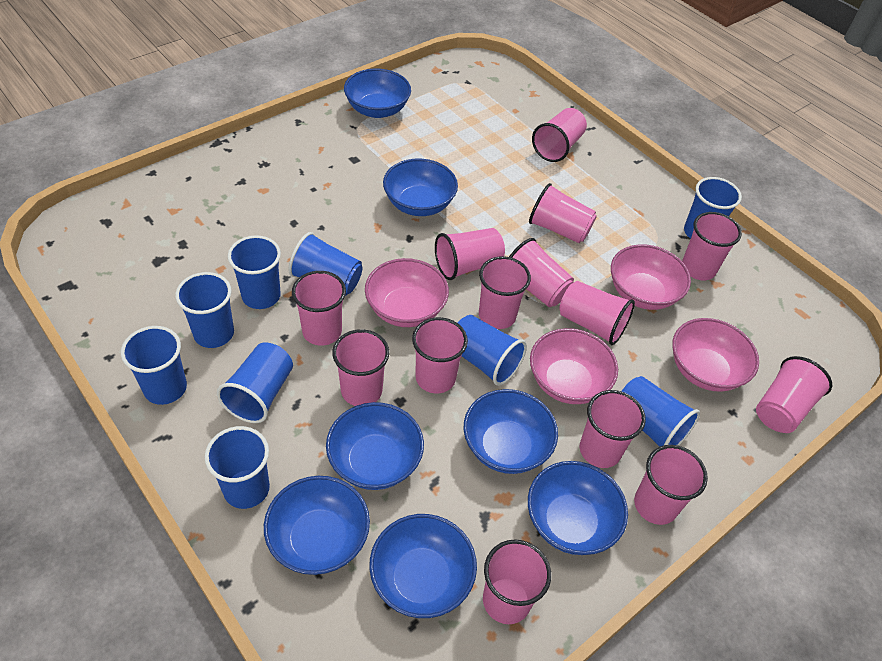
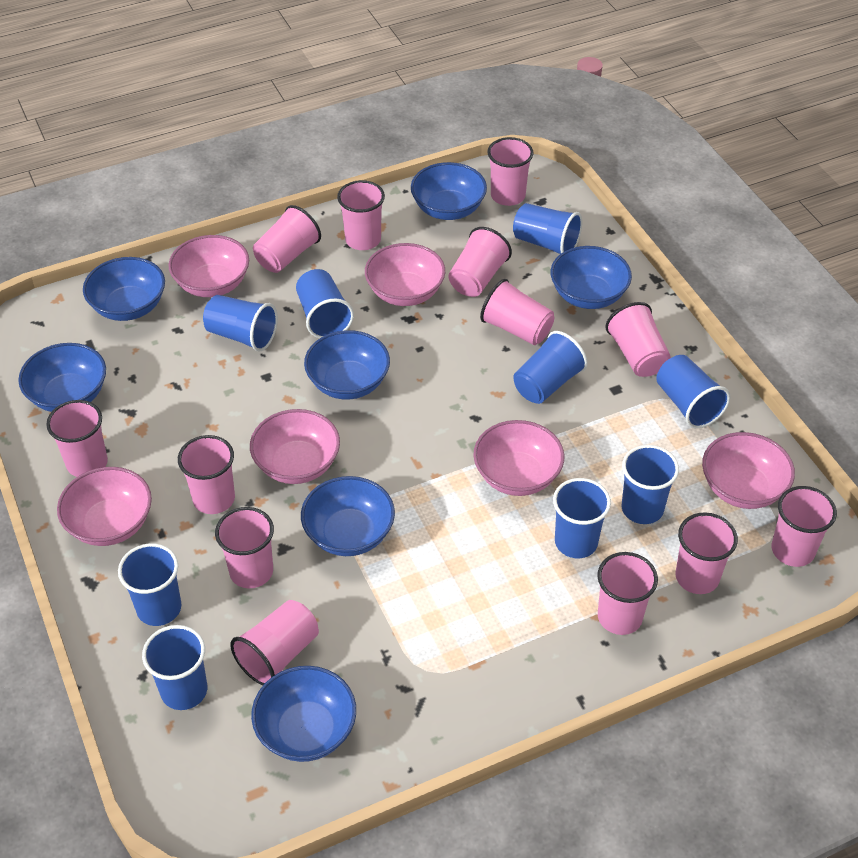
pink bowl: 4 -> 6
pink cup: 14 -> 13

